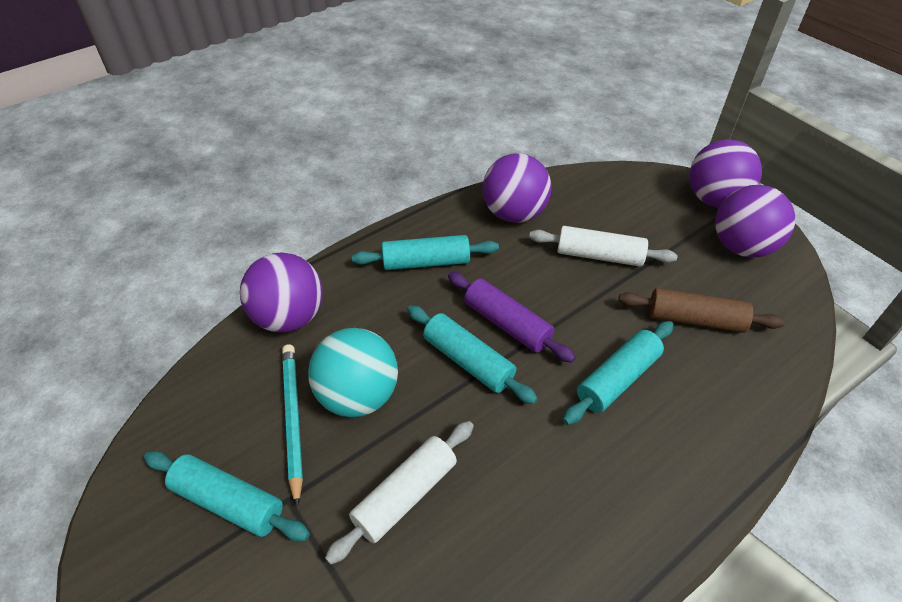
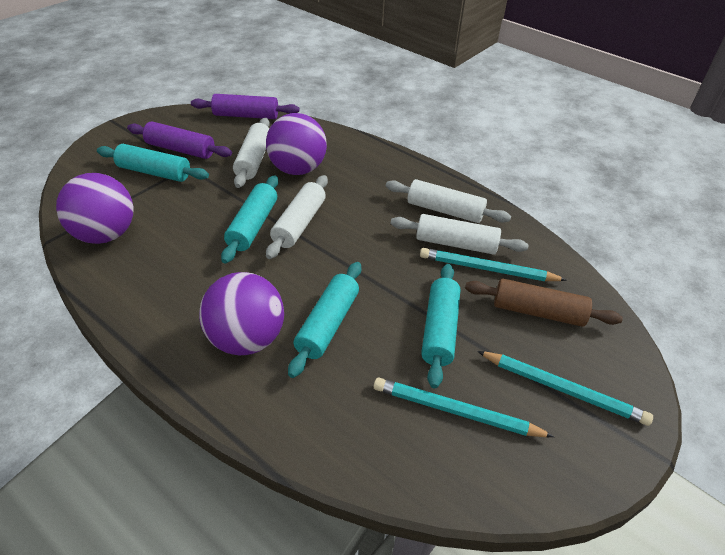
purple ball: 4 -> 3
purple rolling pin: 1 -> 2
turquoise ball: 1 -> 0
turquoise pencil: 1 -> 3
white rolling pin: 2 -> 4

